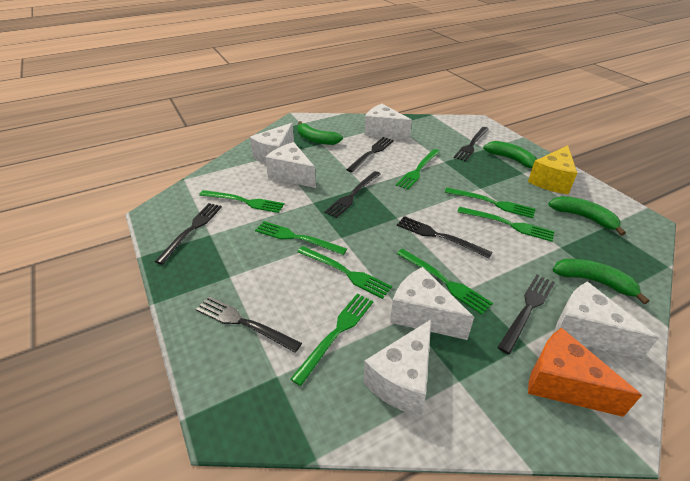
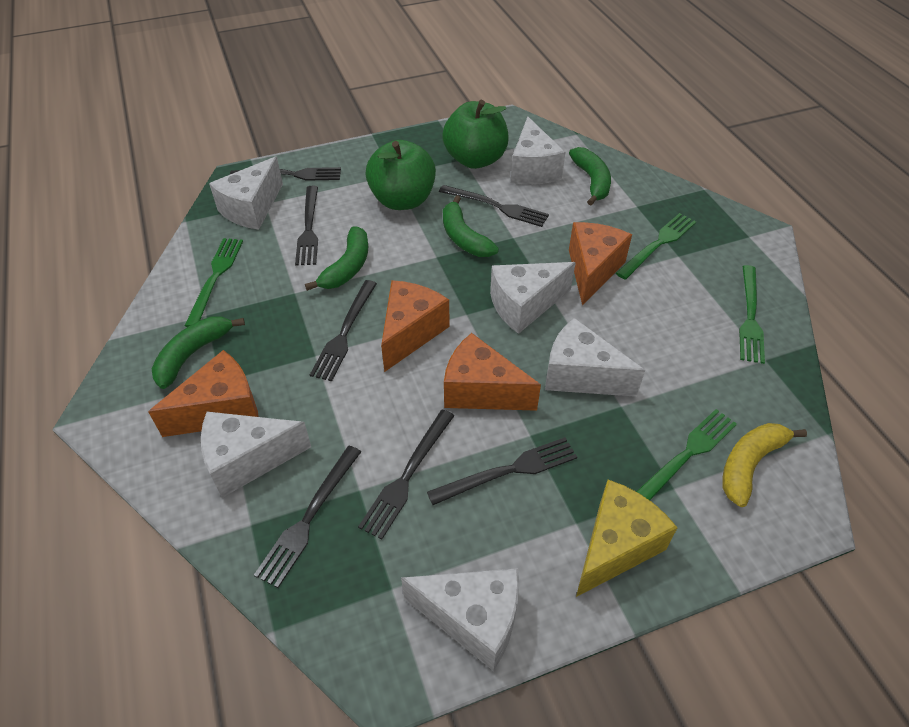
green apple: 0 -> 2
green fork: 8 -> 4
orange cheese: 1 -> 4
yellow banana: 0 -> 1

